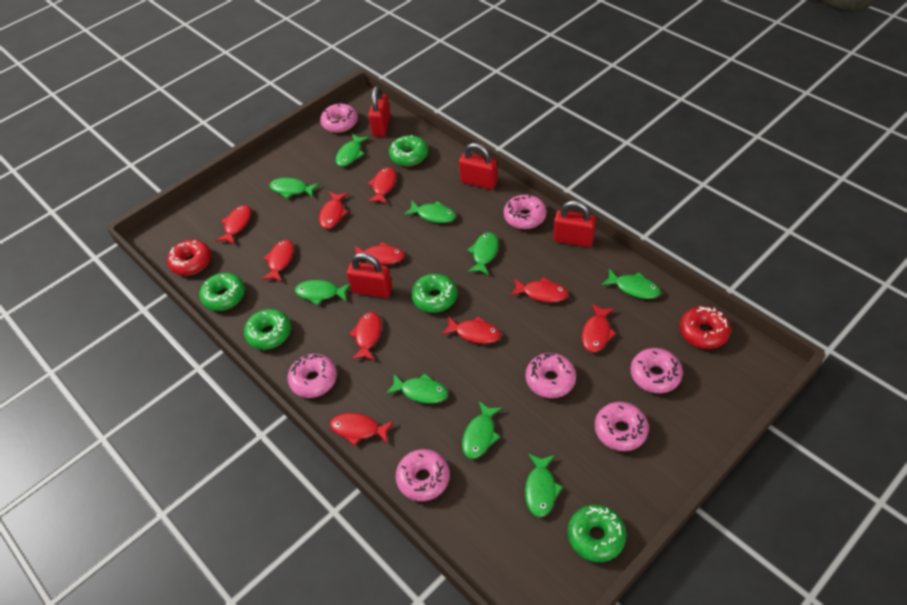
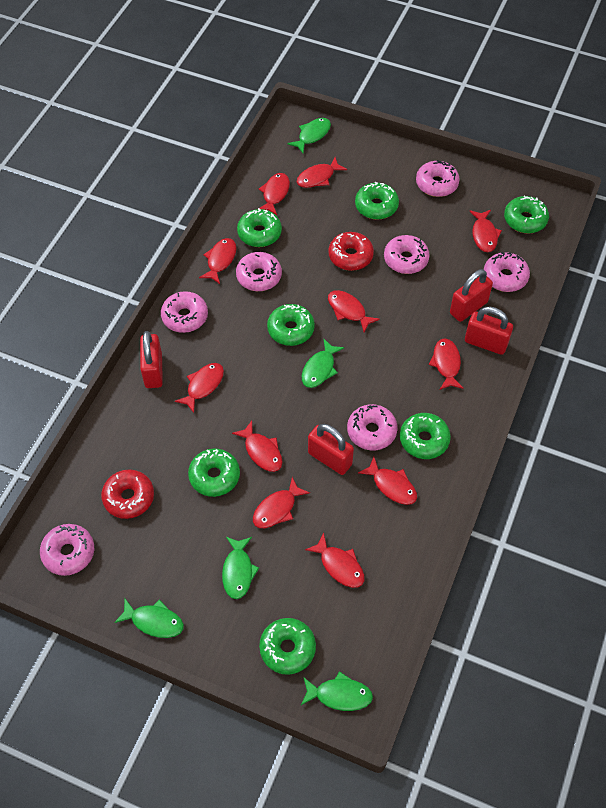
green donut: 5 -> 7
green fish: 9 -> 5
red fish: 10 -> 11

